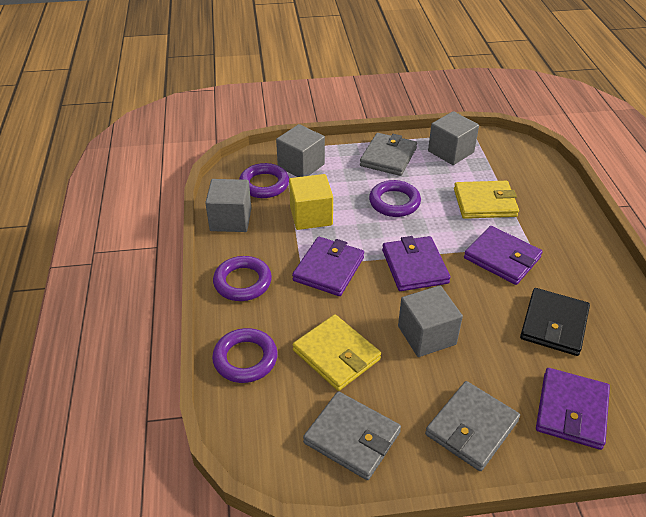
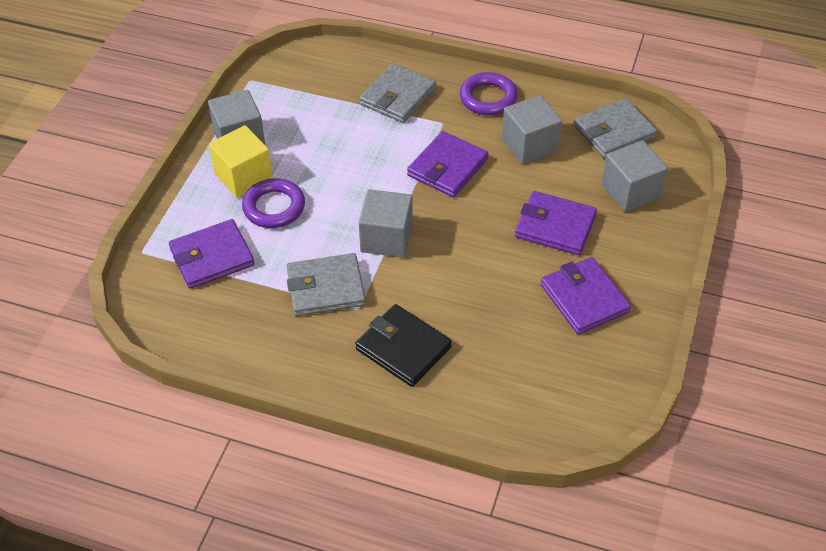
purple ring: 4 -> 2
yellow wallet: 2 -> 0

